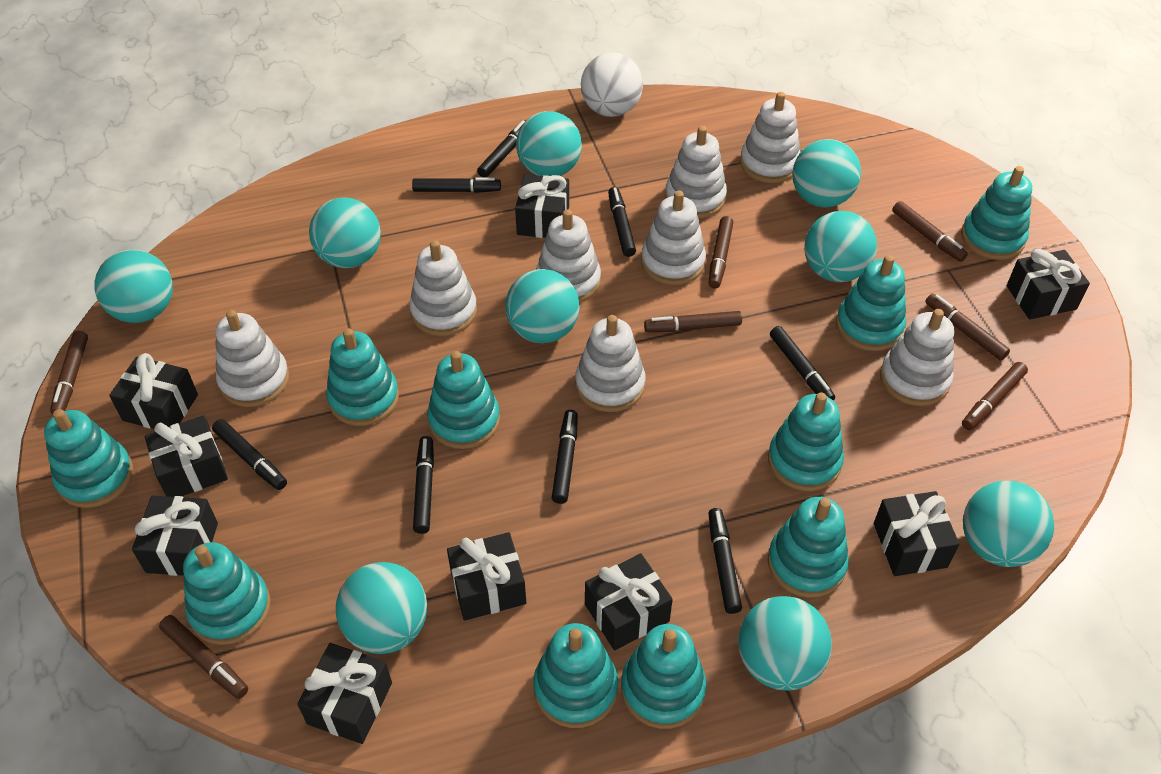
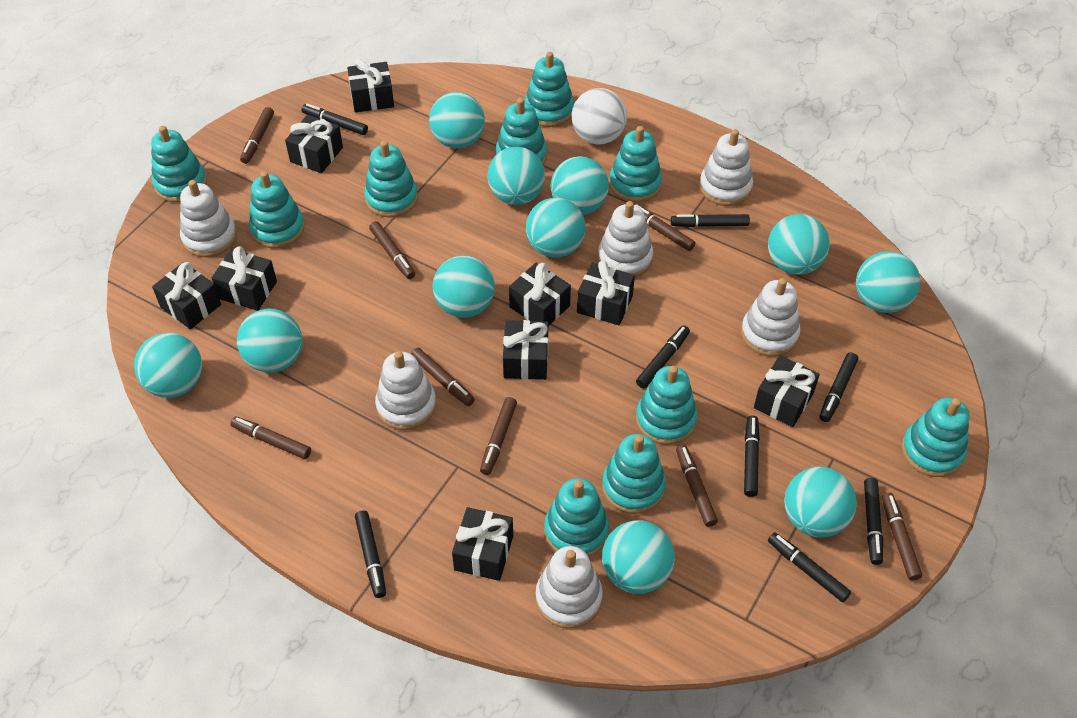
brown marker: 7 -> 8
turquoise ball: 9 -> 11
white stacking toy: 8 -> 6

